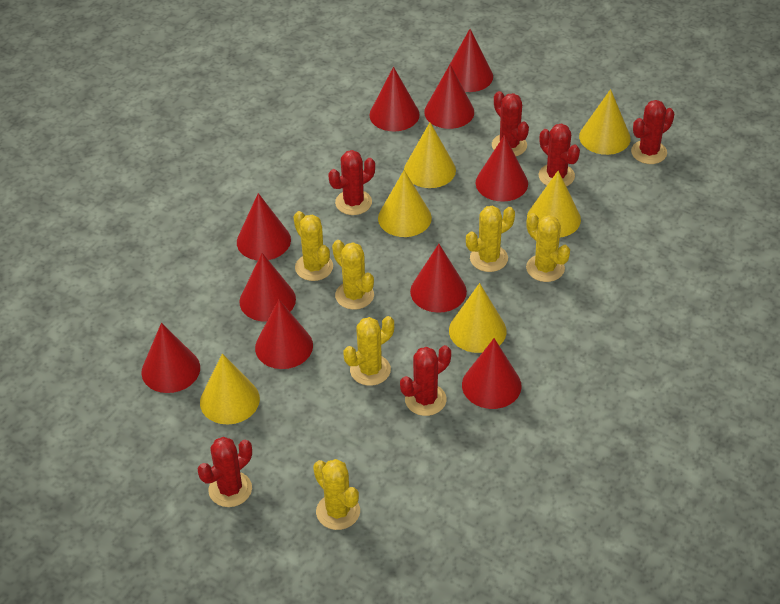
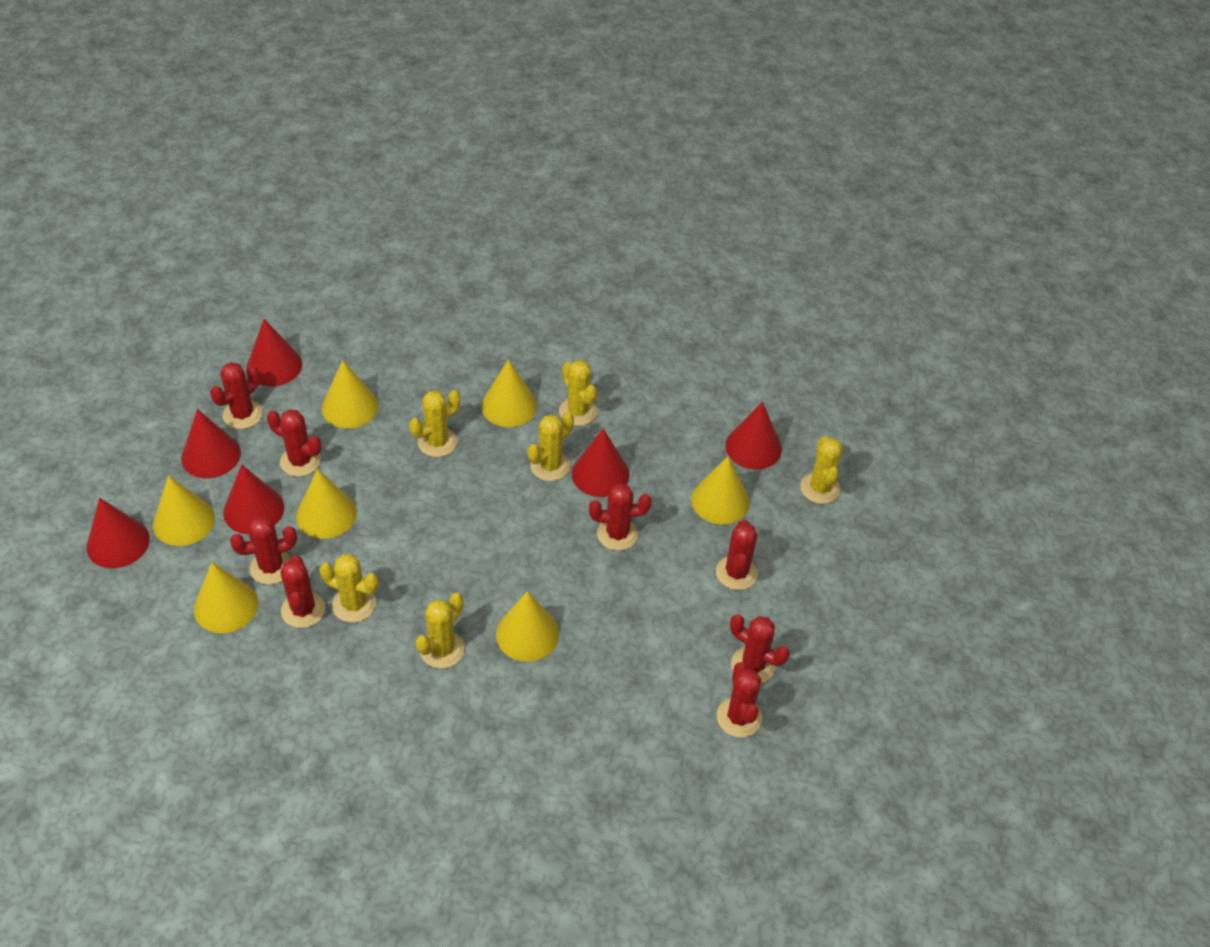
red cactus: 6 -> 8
red cone: 10 -> 6
yellow cone: 6 -> 7

